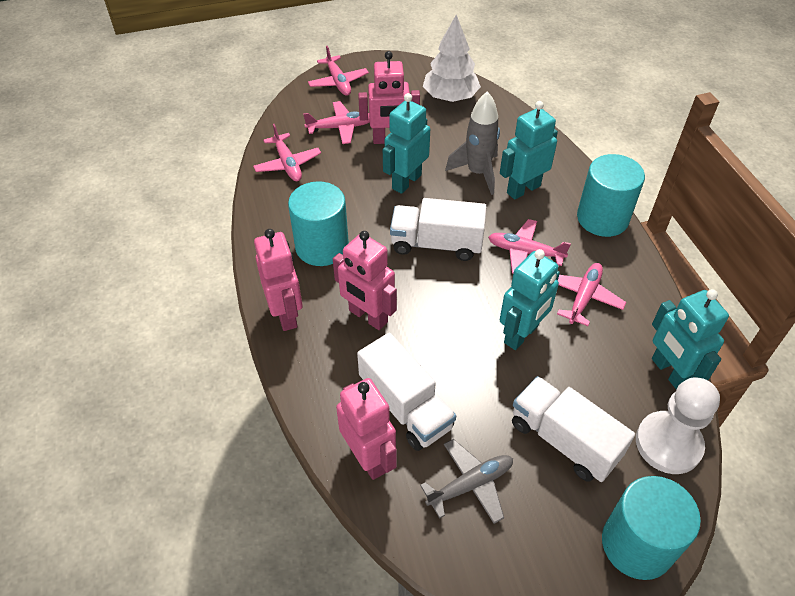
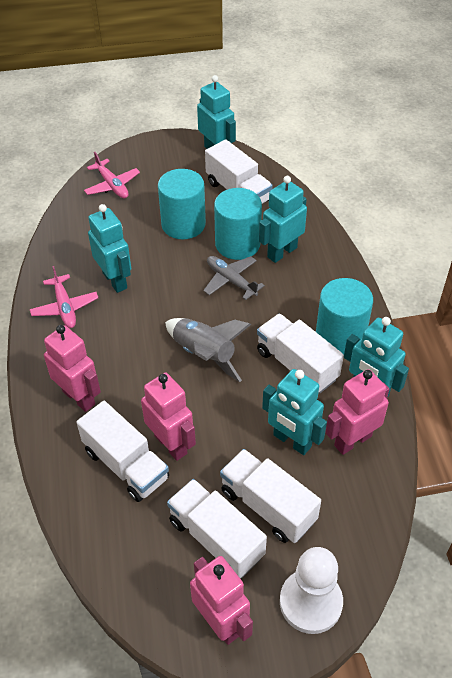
pink plane: 5 -> 2
turquoise robot: 4 -> 5
white tree: 1 -> 0
white truck: 3 -> 5

